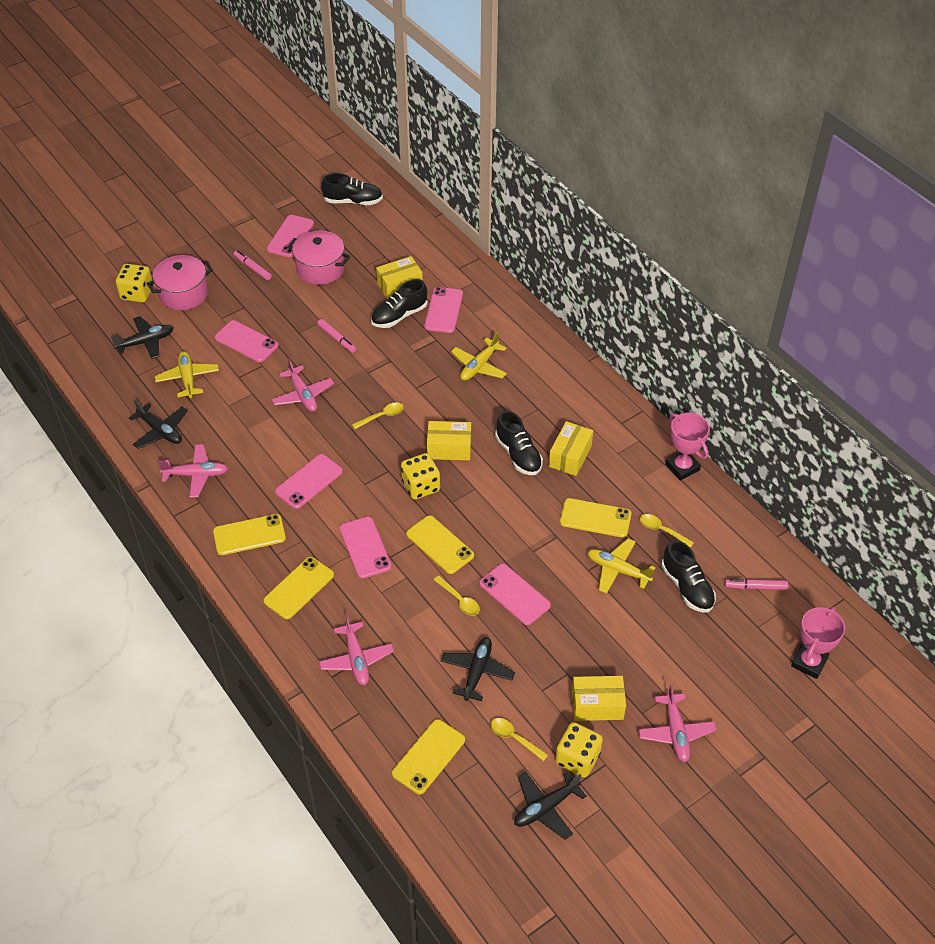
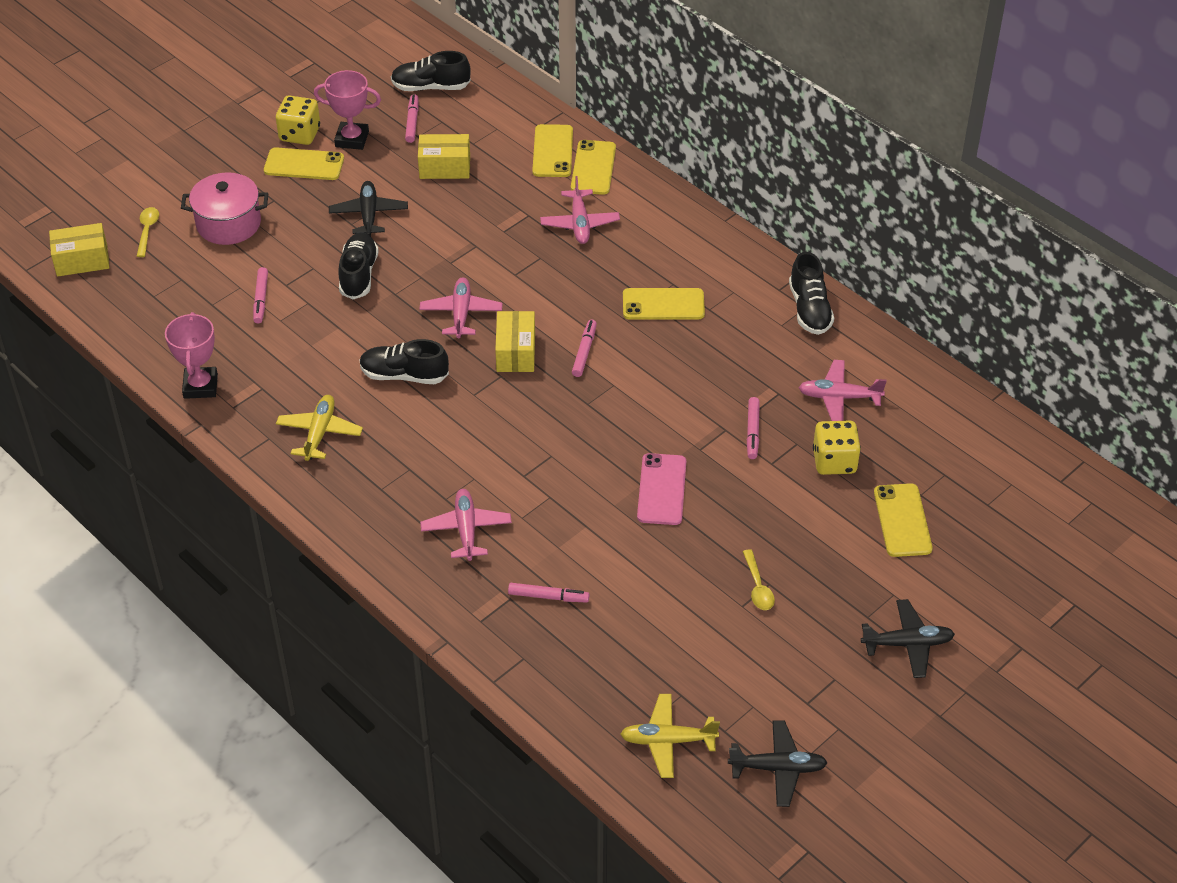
black plane: 4 -> 3
pink marker: 3 -> 5
pink phone: 6 -> 1
pink pot: 2 -> 1
yellow box: 4 -> 3
yellow dice: 3 -> 2
yellow plane: 3 -> 2
yellow spoon: 4 -> 2

